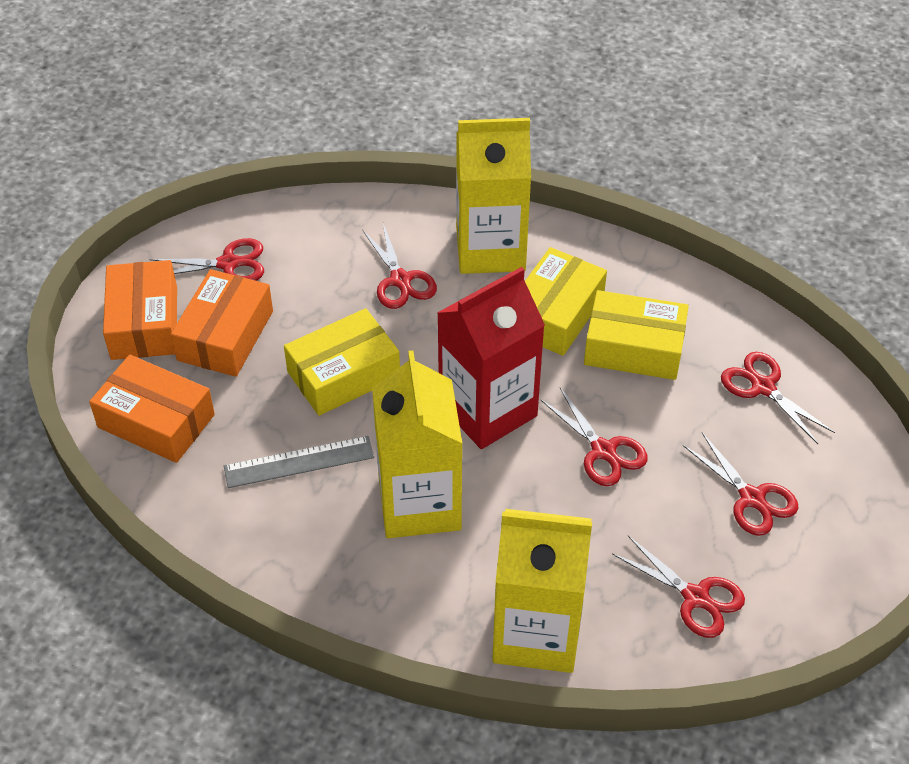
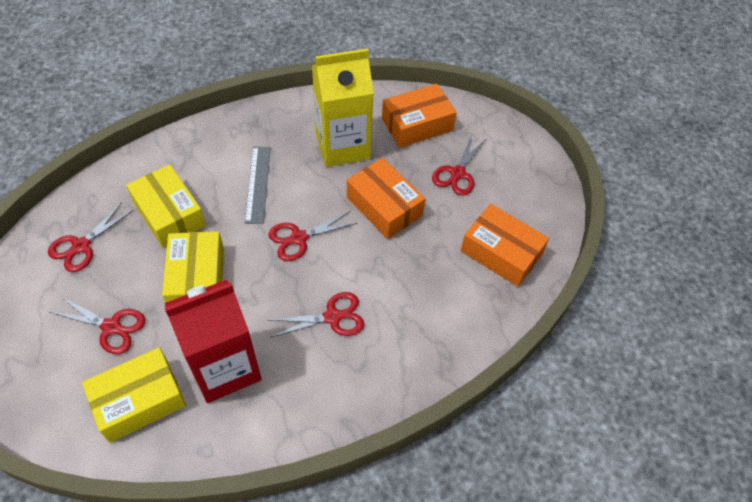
red scissors: 6 -> 5
yellow carton: 3 -> 1

